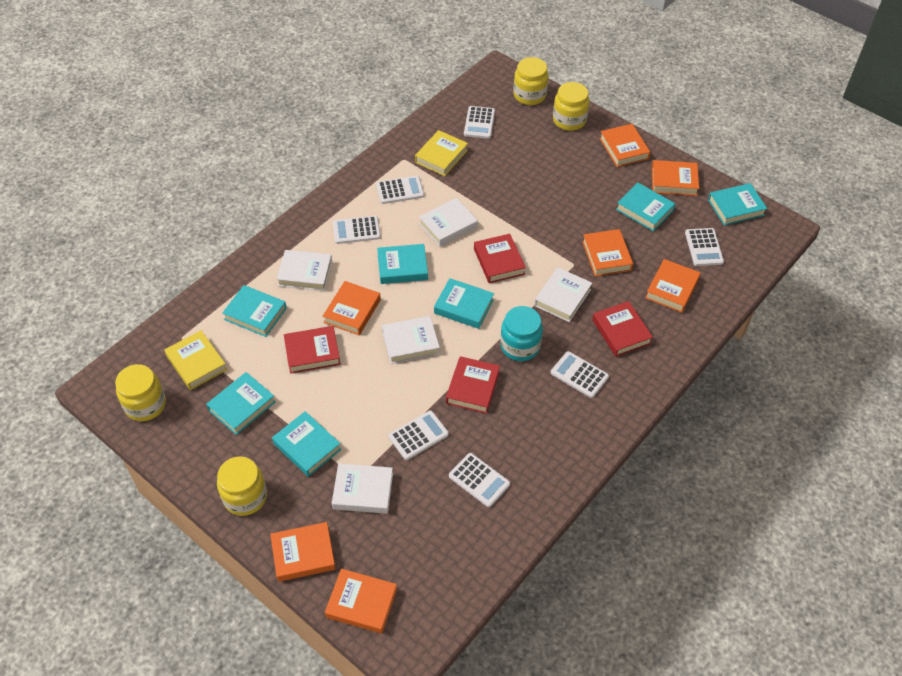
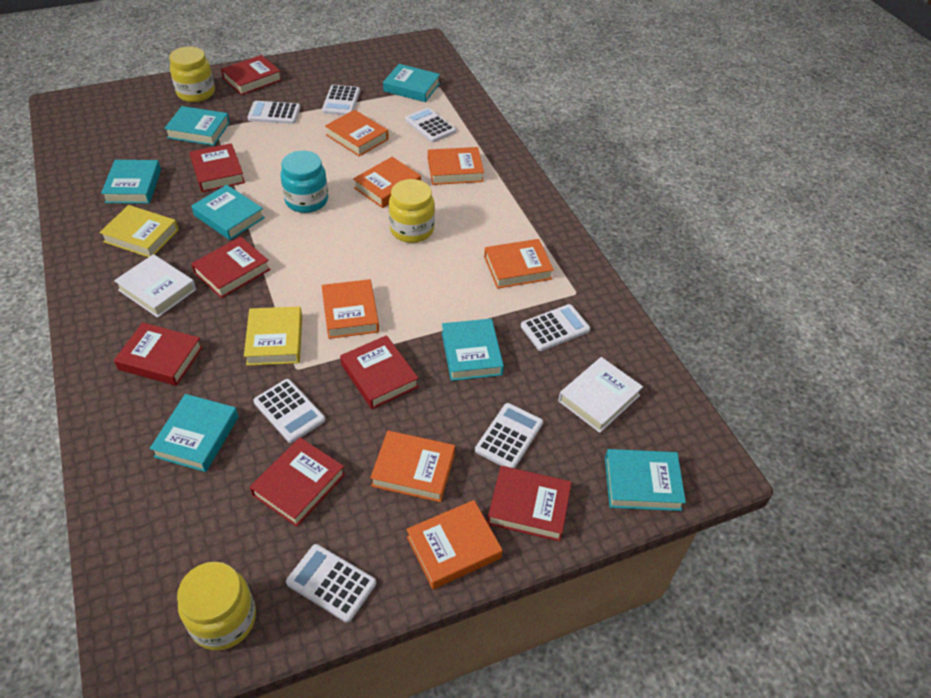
red book: 4 -> 7
white book: 5 -> 2
yellow jar: 4 -> 3

